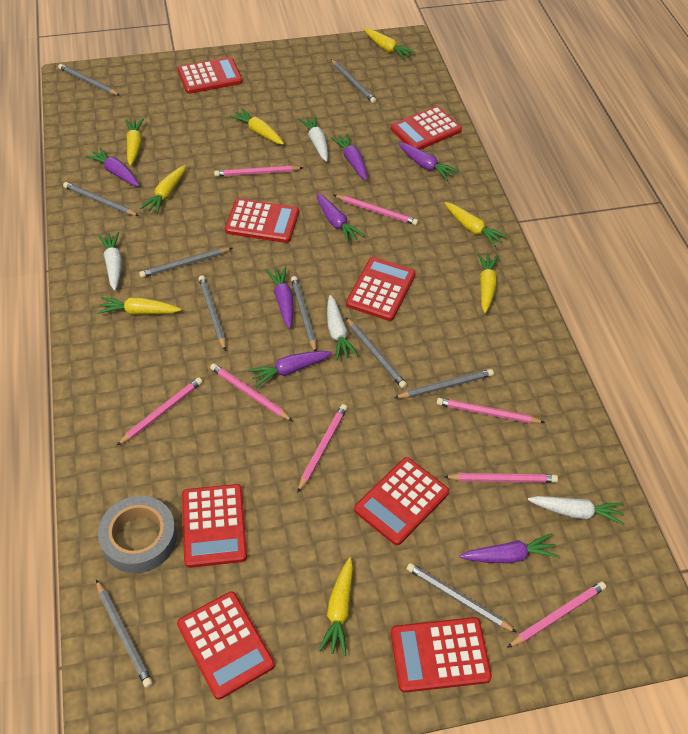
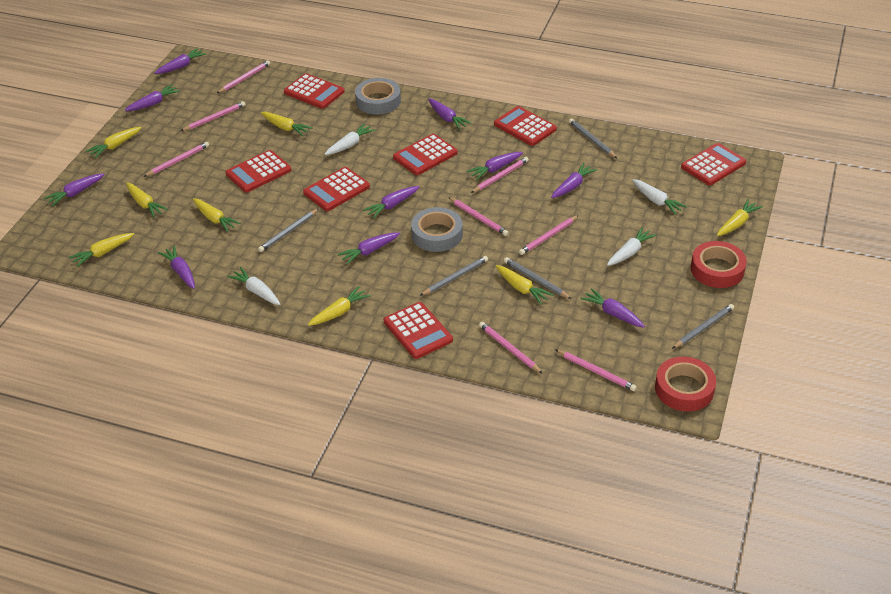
grey pencil: 10 -> 5
grey tape: 1 -> 2
purple carrot: 7 -> 10
red calculator: 8 -> 7
red tape: 0 -> 2

